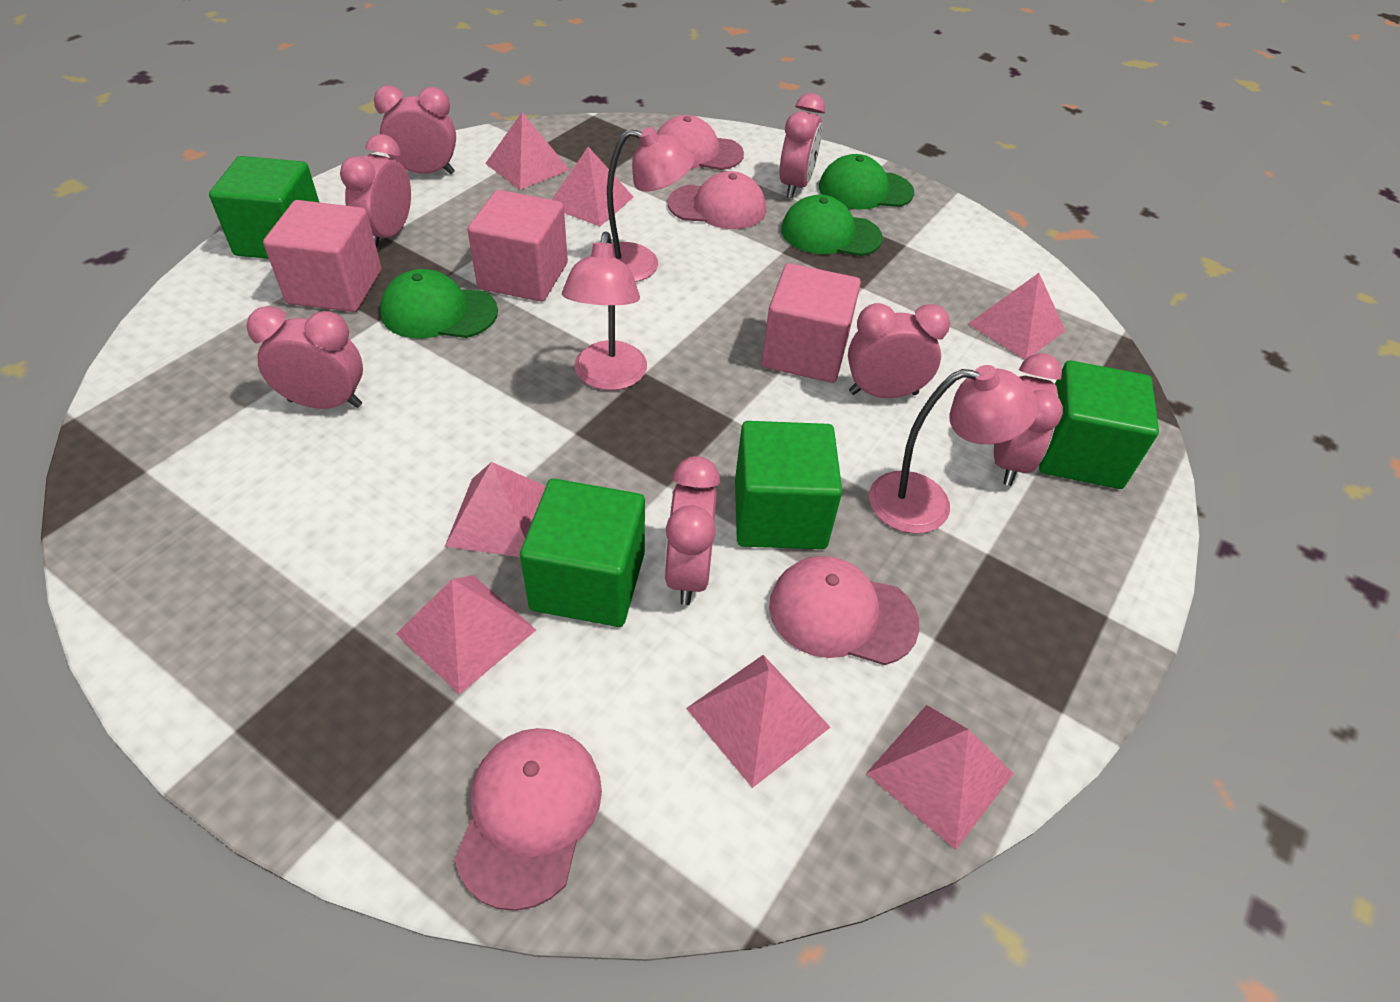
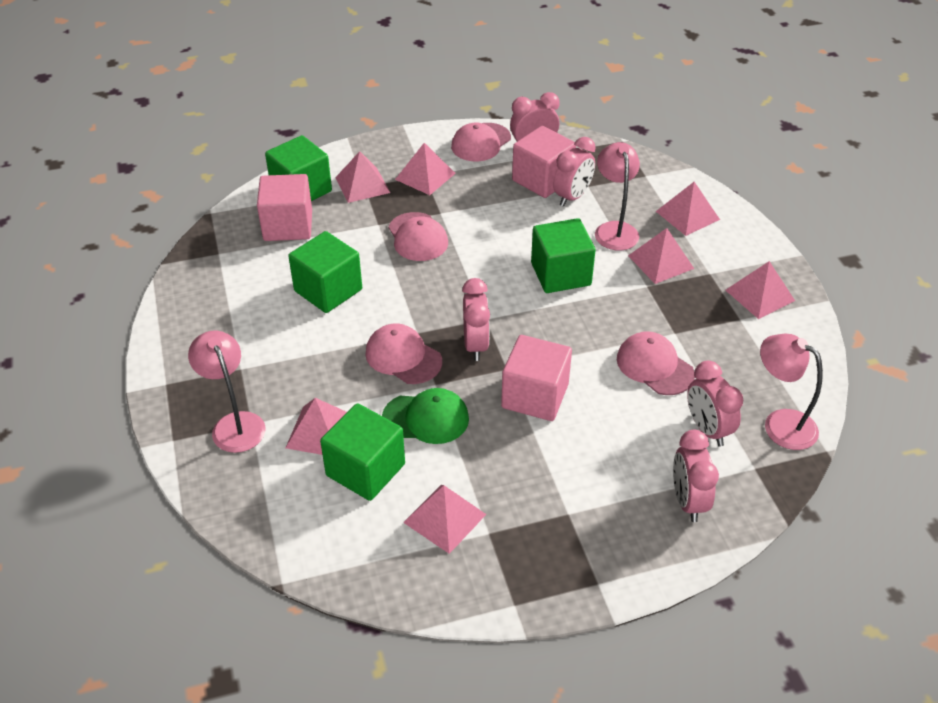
green cap: 3 -> 1
pink clock: 7 -> 5

